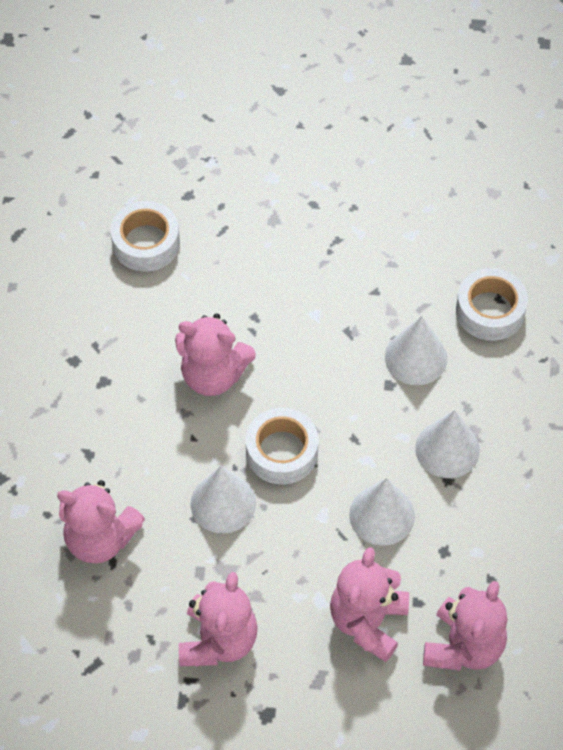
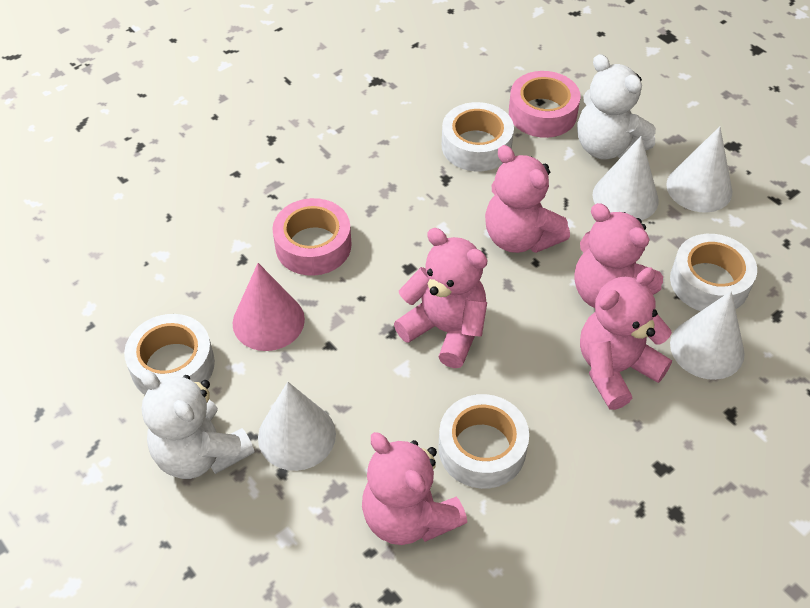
pink cone: 0 -> 1
pink tape: 0 -> 2
white tape: 3 -> 4
white teddy bear: 0 -> 2

